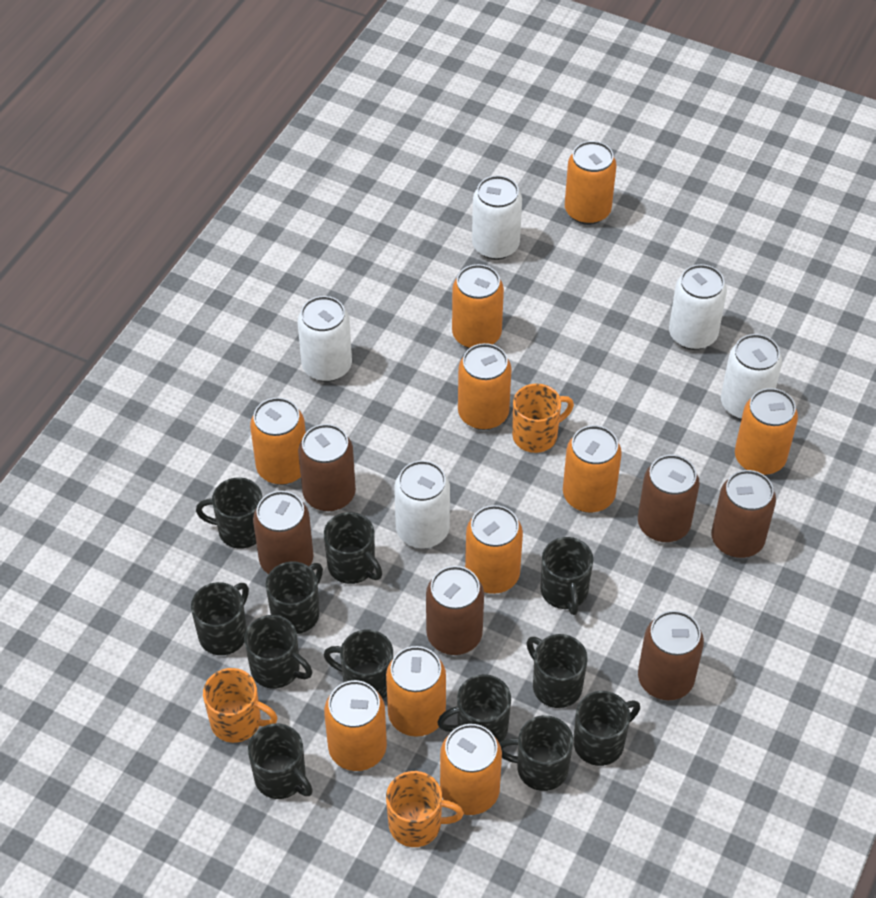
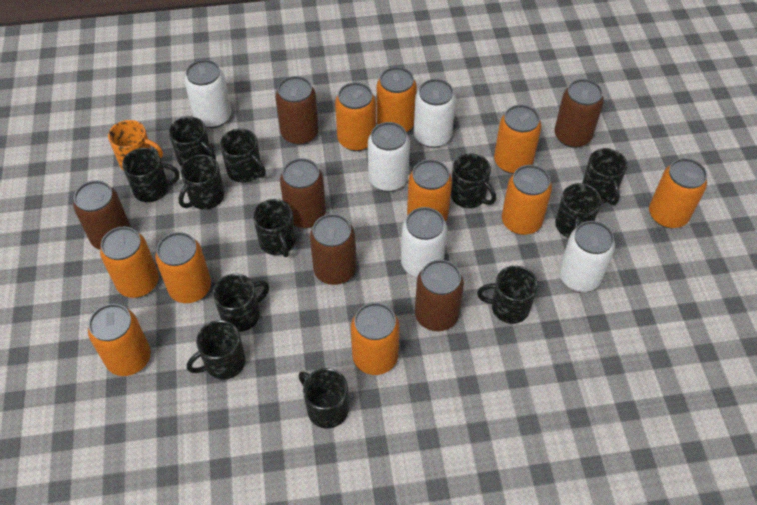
orange mug: 3 -> 1

